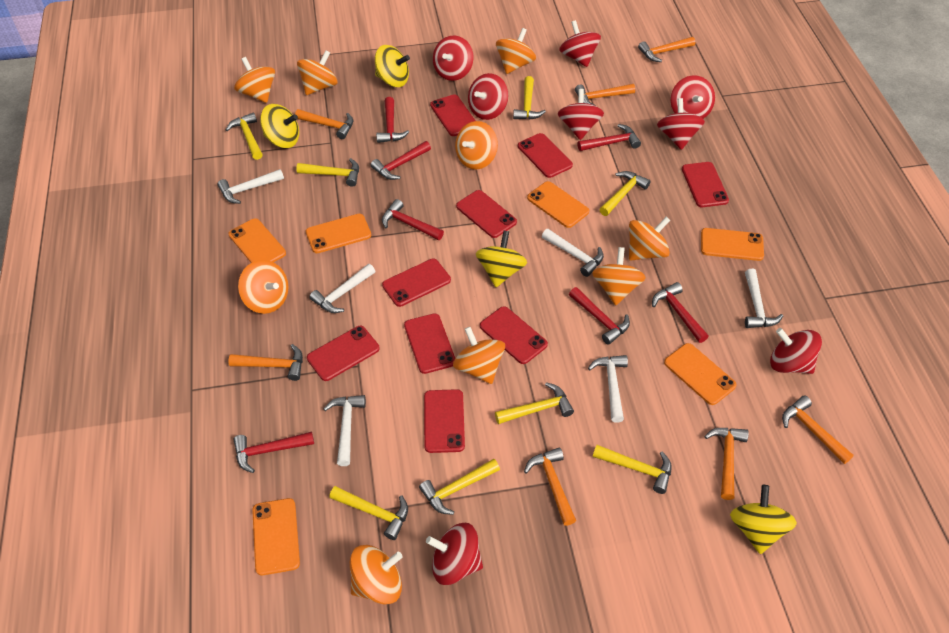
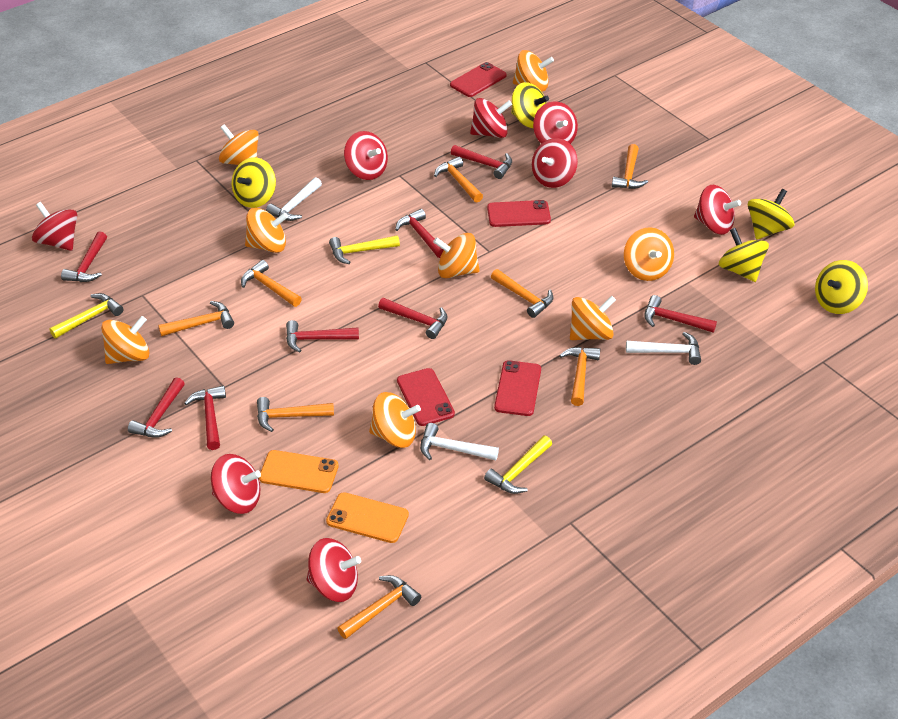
orange hammer: 7 -> 8
orange phone: 6 -> 2
orange spinning top: 9 -> 8
red hammer: 7 -> 8
red phone: 9 -> 4
white hammer: 6 -> 3
yellow hammer: 8 -> 3
yellow spinning top: 4 -> 5

